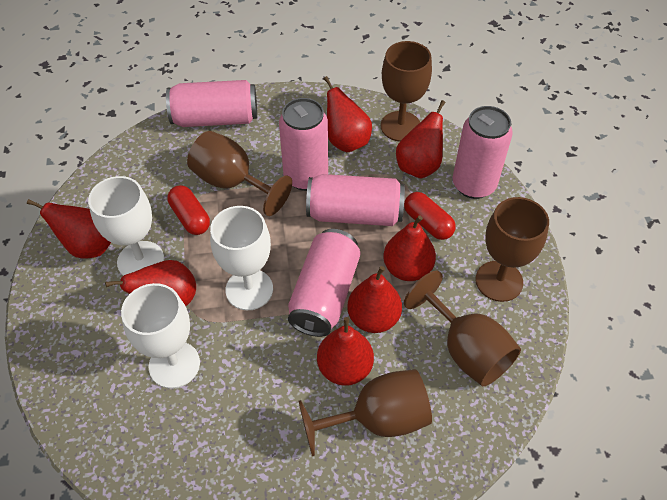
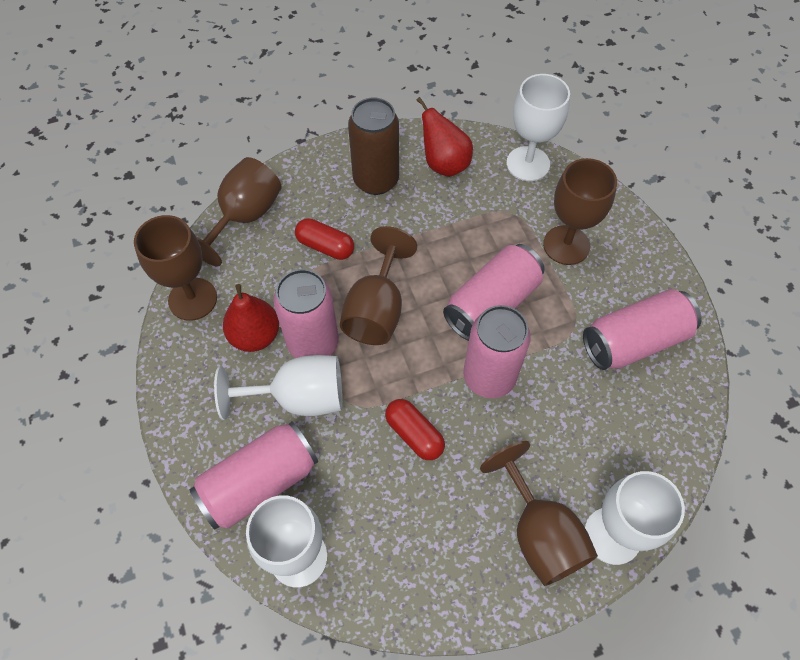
brown can: 0 -> 1
red pear: 7 -> 2
white goblet: 3 -> 4

